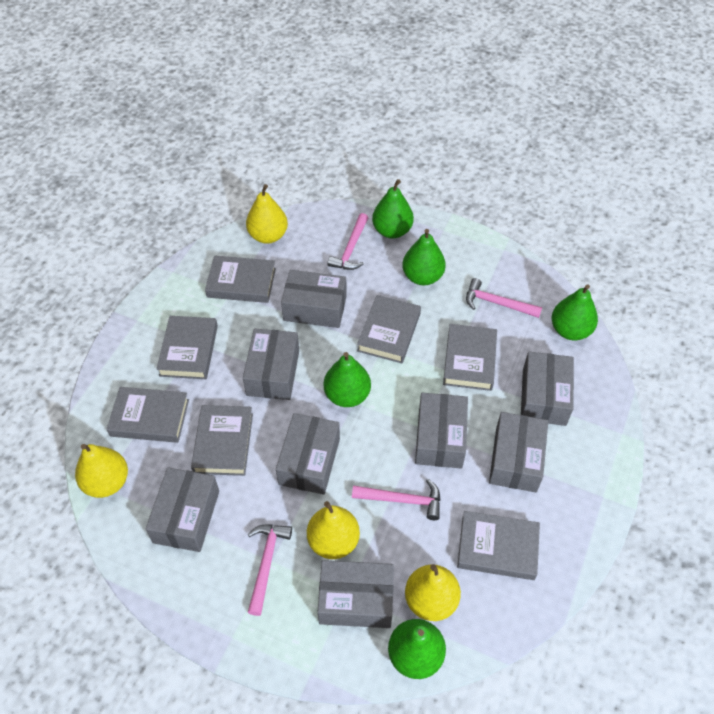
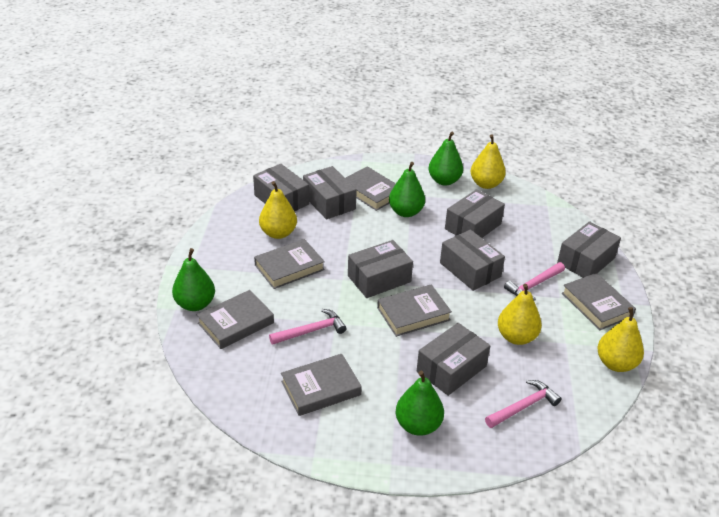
green pear: 5 -> 4
grey book: 7 -> 6
grey box: 8 -> 7
pink hammer: 4 -> 3

